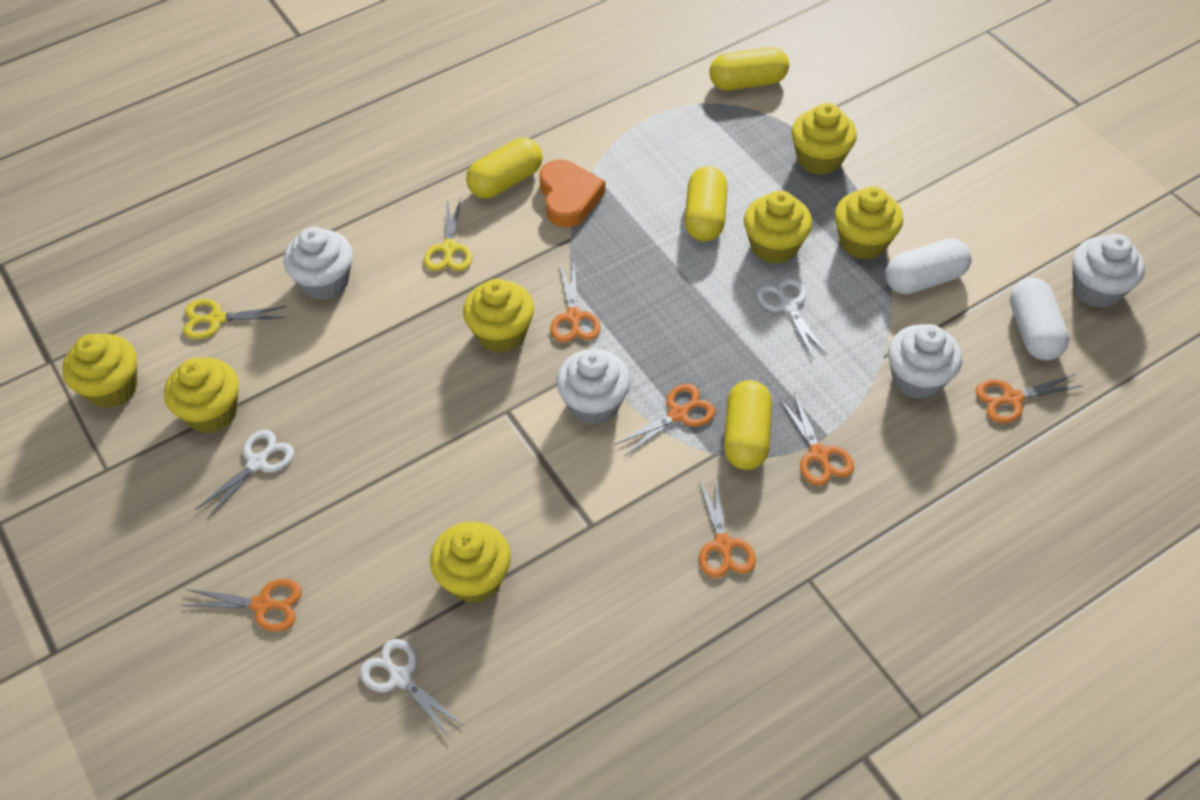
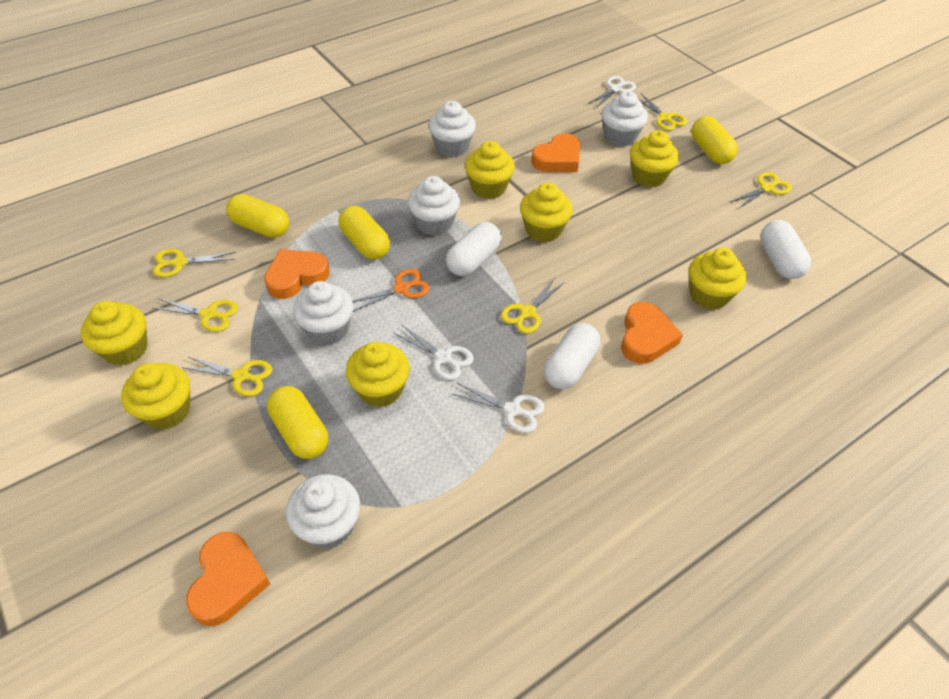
orange heart: 1 -> 4
orange scissors: 6 -> 1
white capsule: 2 -> 3
white cupcake: 4 -> 5
yellow scissors: 2 -> 6

